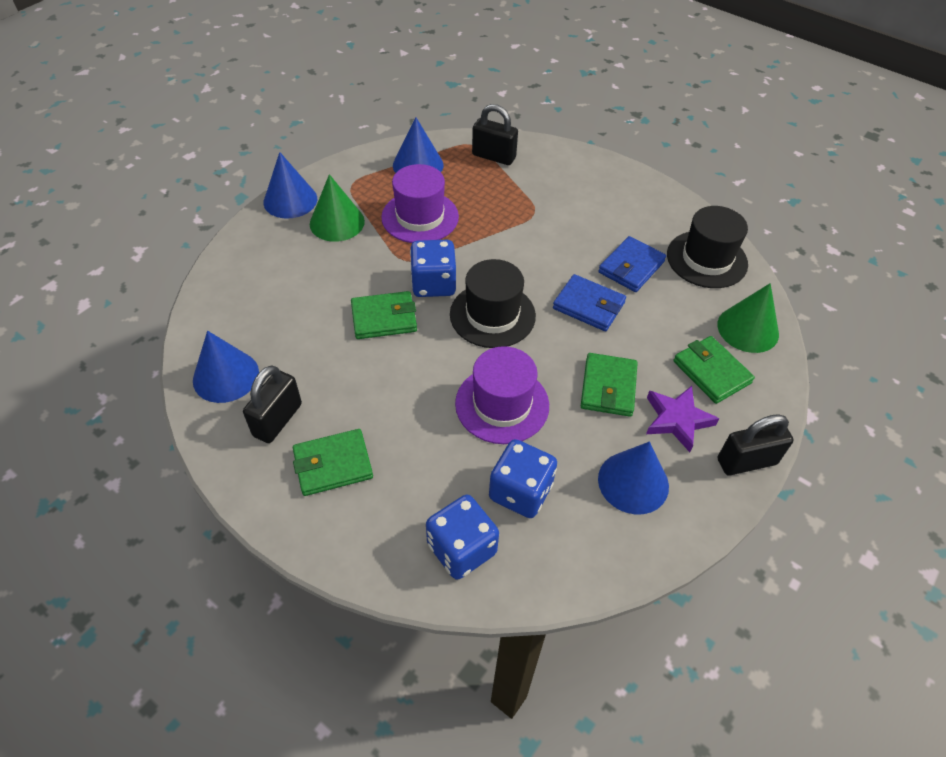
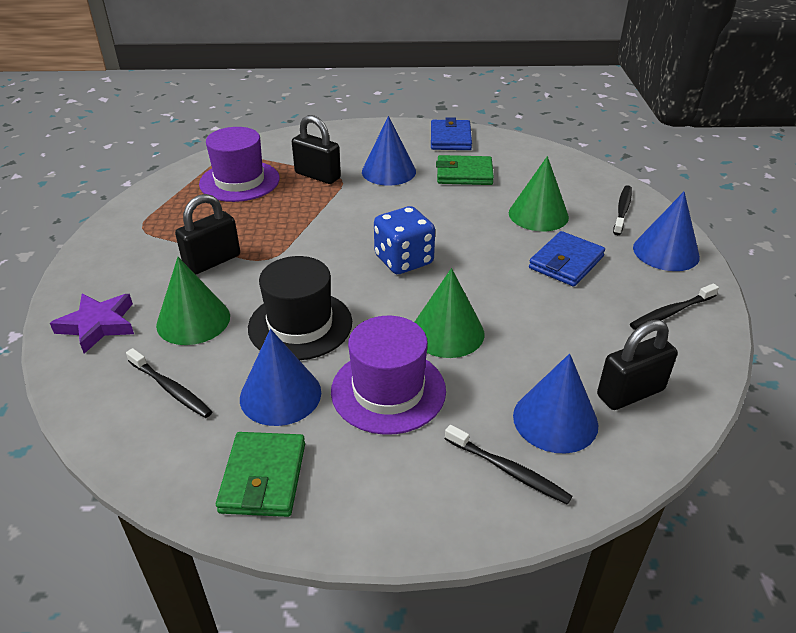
black hat: 2 -> 1
black toothbrush: 0 -> 4
blue dice: 3 -> 1
green cone: 2 -> 3
green wallet: 4 -> 2

